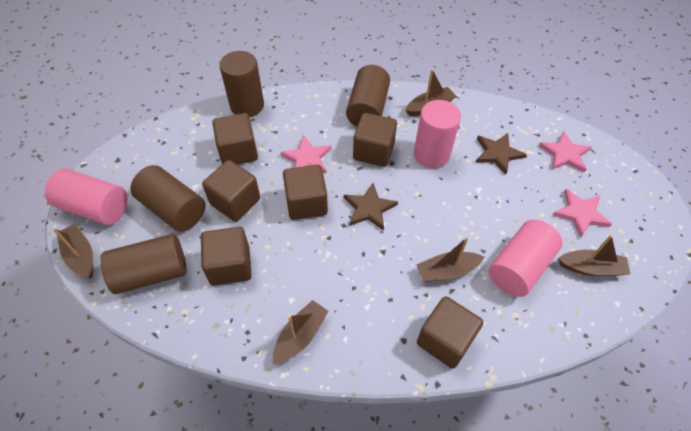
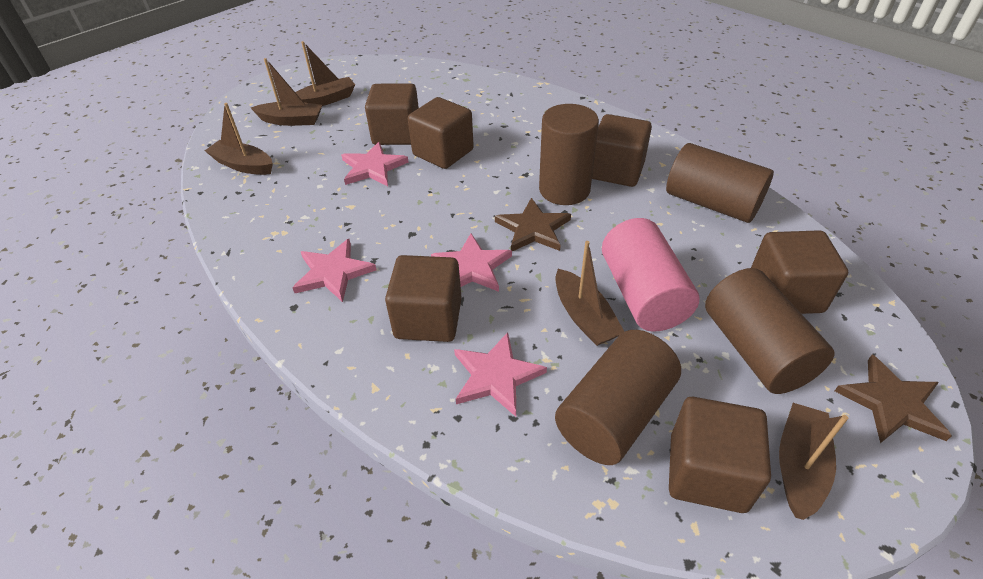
pink cylinder: 3 -> 1
pink star: 3 -> 4

